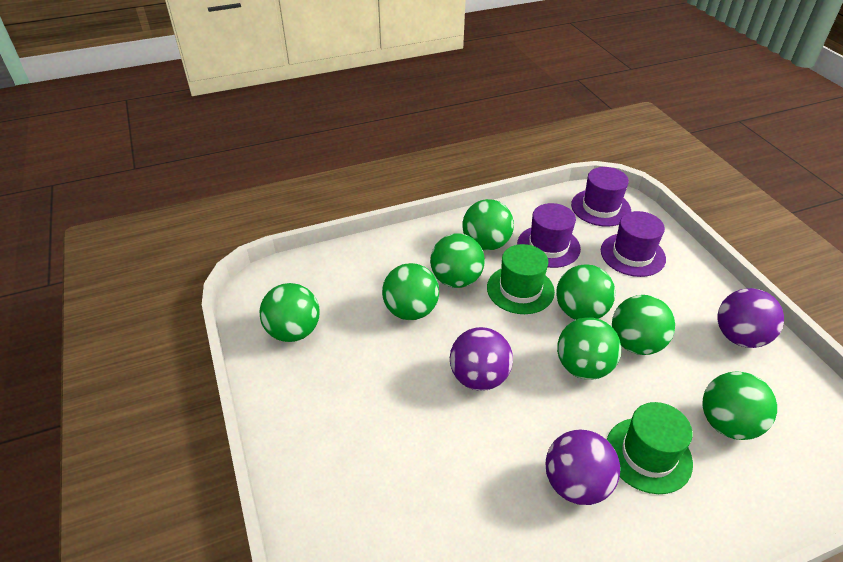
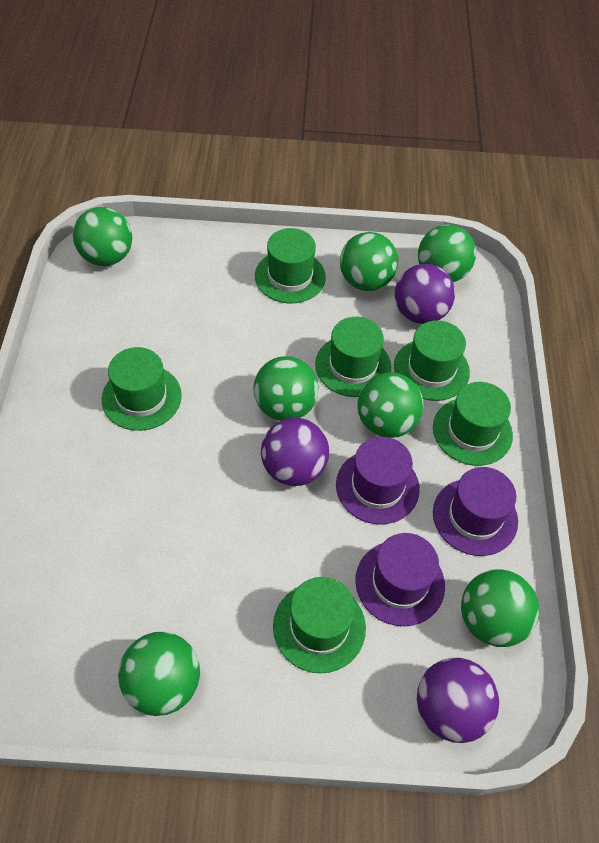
green ball: 8 -> 7
green hat: 2 -> 6

